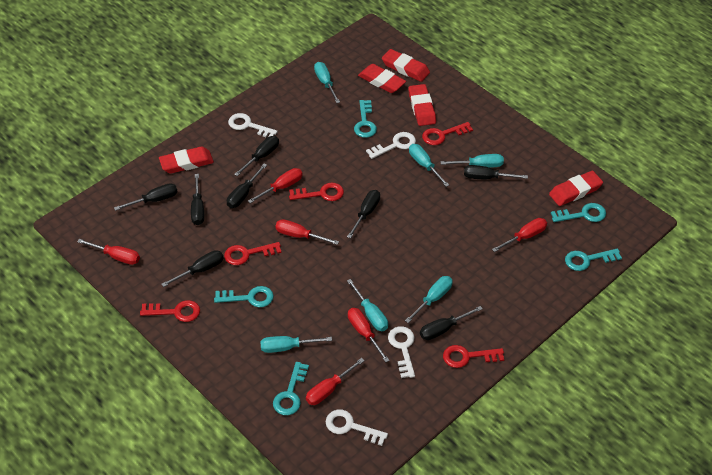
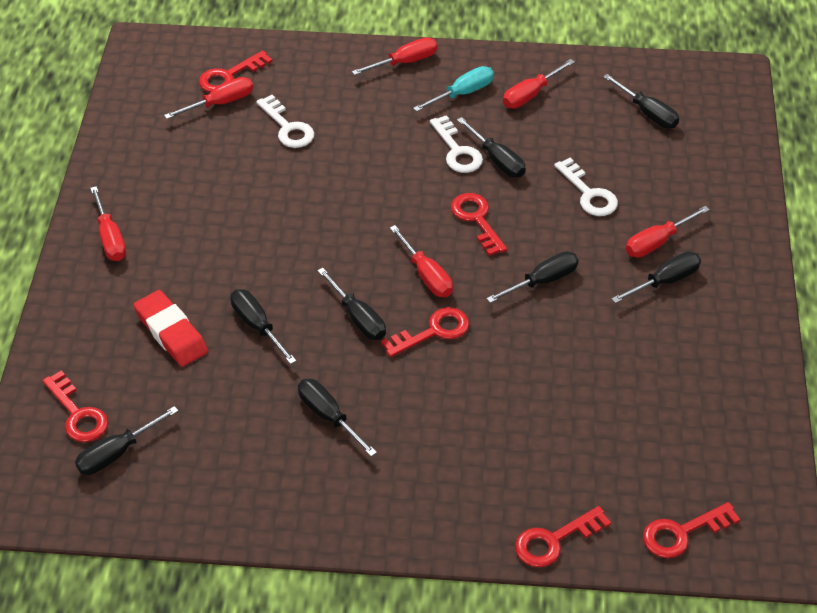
red eraser: 5 -> 1
red key: 5 -> 6
turquoise key: 5 -> 0
turquoise screwdriver: 6 -> 1
white key: 4 -> 3

